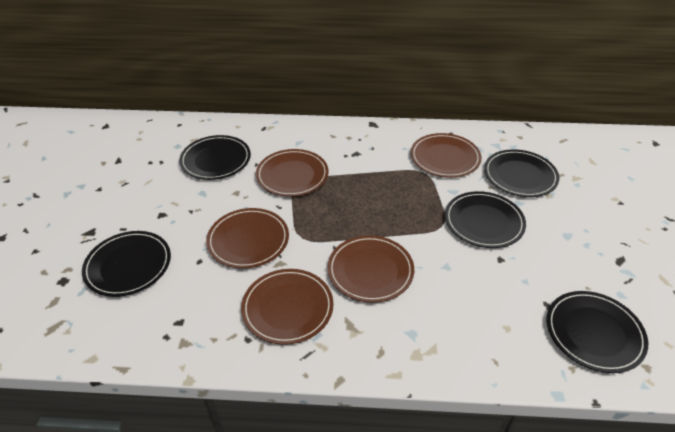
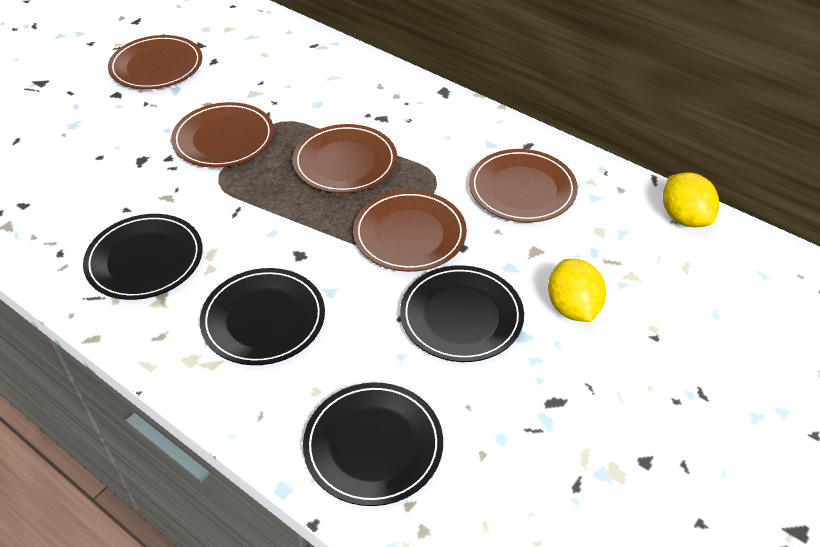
black plate: 5 -> 4
yellow lemon: 0 -> 2

